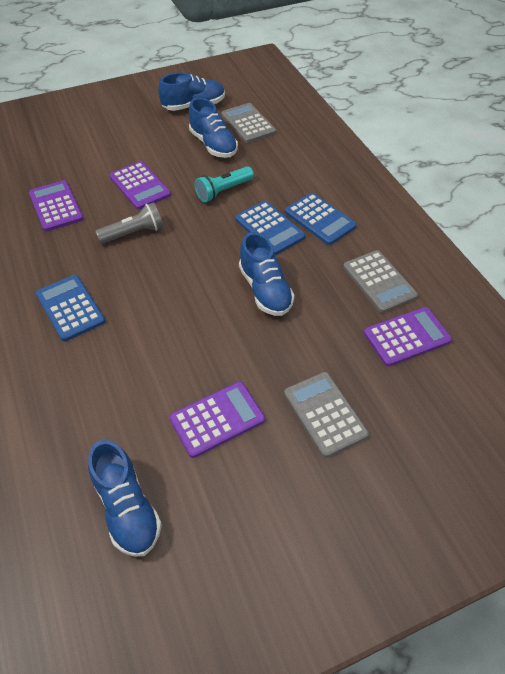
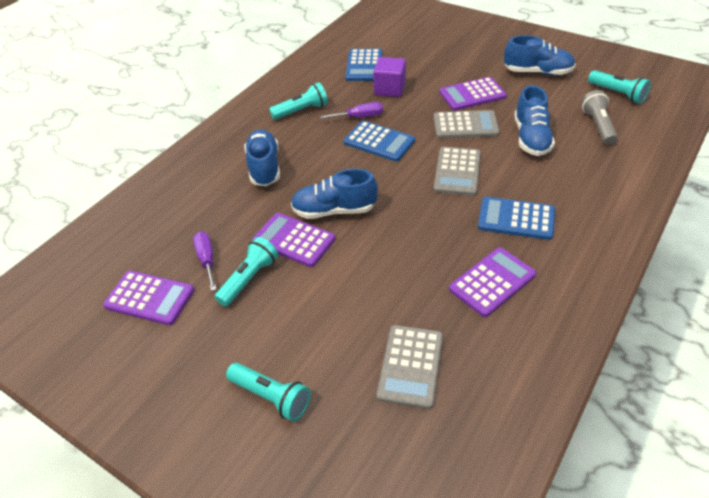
purple cube: 0 -> 1
purple screwdriver: 0 -> 2
turquoise flashlight: 1 -> 4

